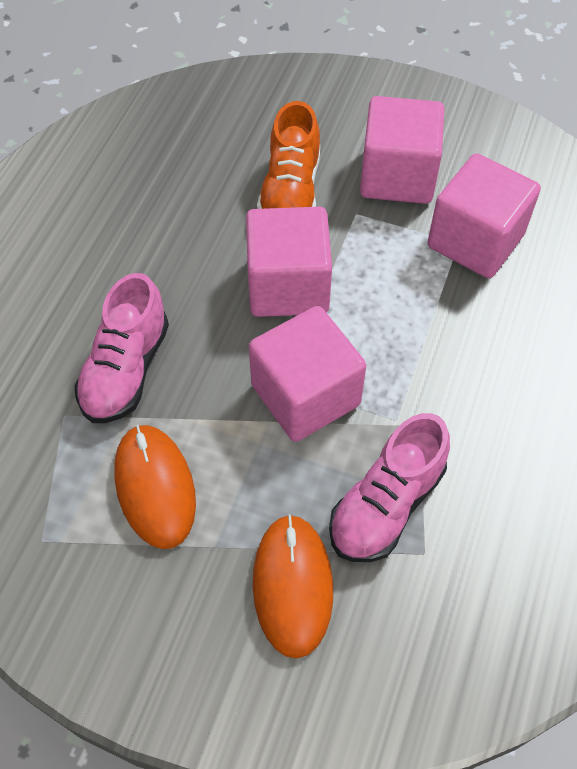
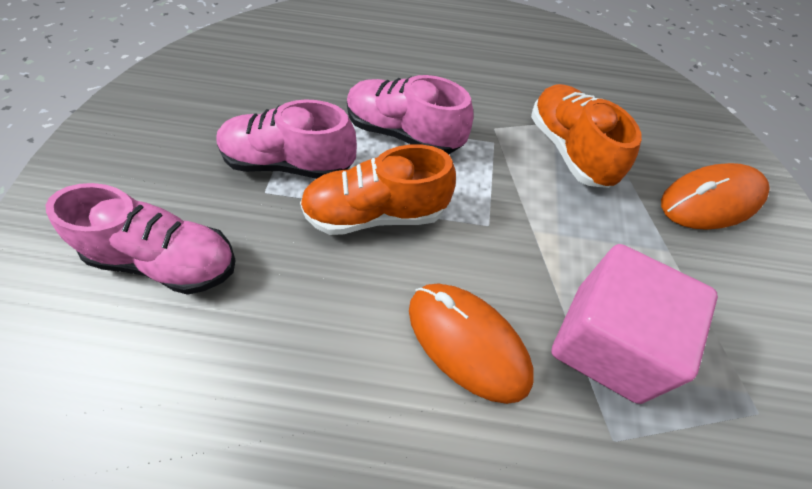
orange shoe: 1 -> 2
pink cube: 4 -> 1
pink shoe: 2 -> 3

